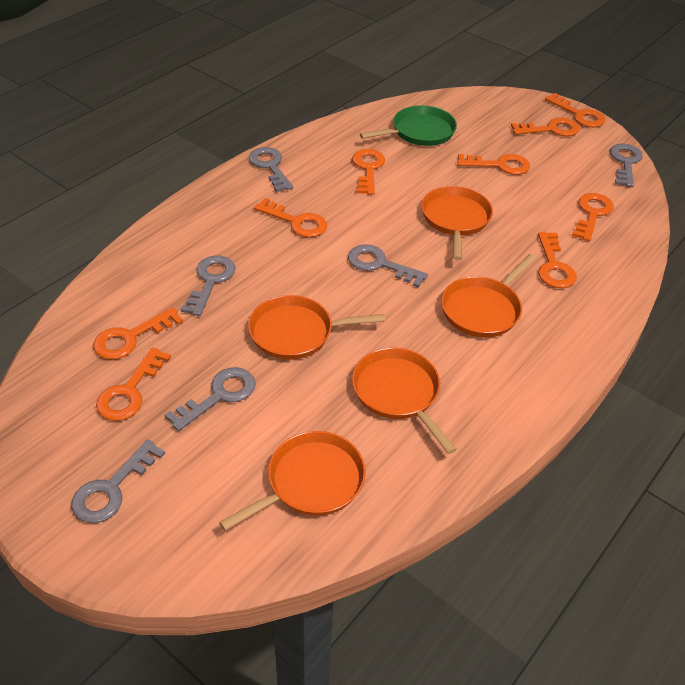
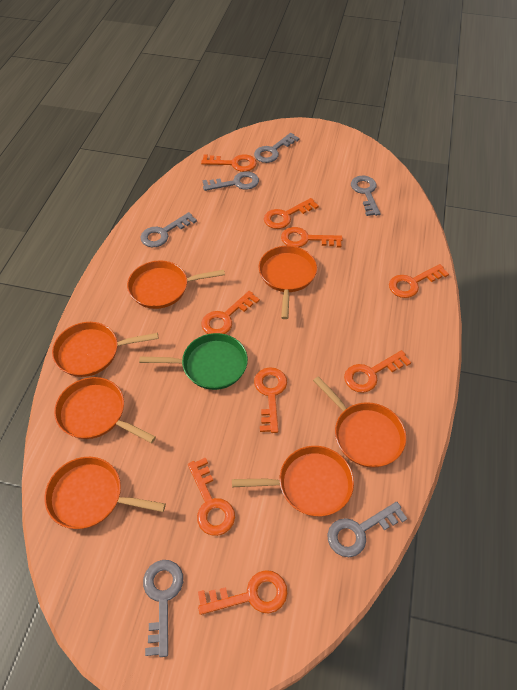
orange pan: 5 -> 7

